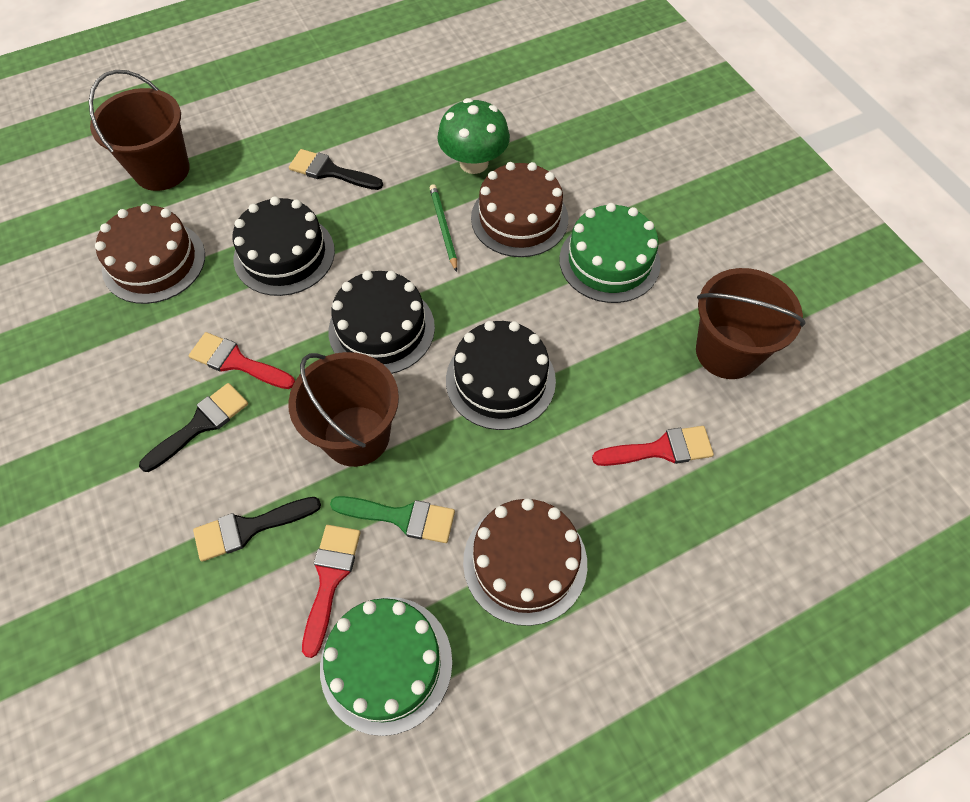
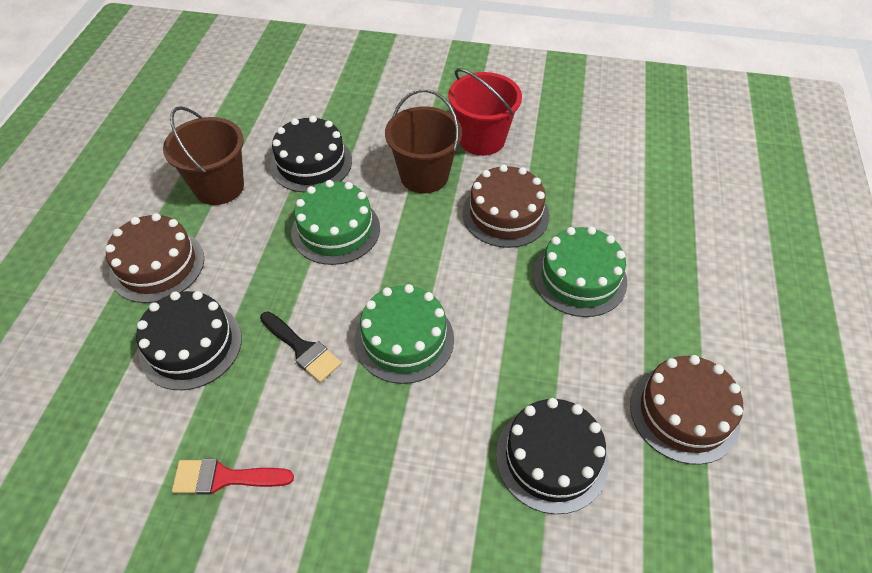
black brush: 3 -> 1
brown bucket: 3 -> 2
green brush: 1 -> 0
green cake: 2 -> 3
green mushroom: 1 -> 0
green pencil: 1 -> 0
red brush: 3 -> 1
red bucket: 0 -> 1

